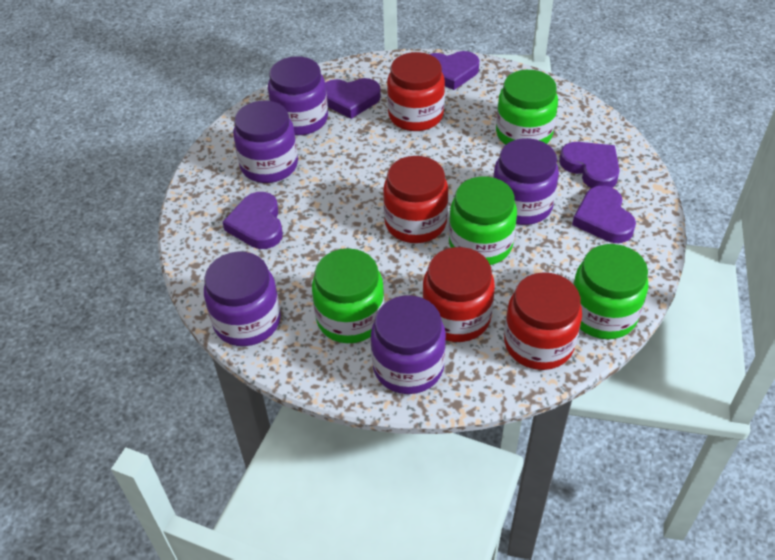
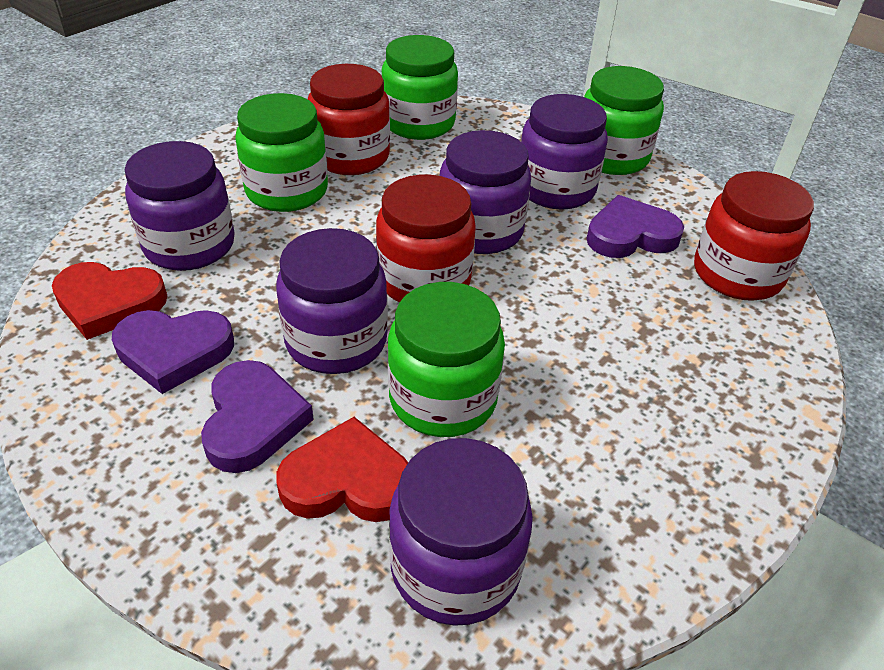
purple heart: 5 -> 3
red heart: 0 -> 2
red jar: 4 -> 3

